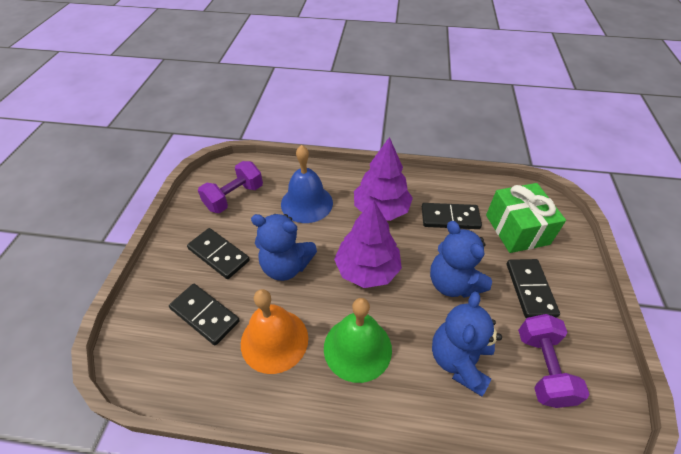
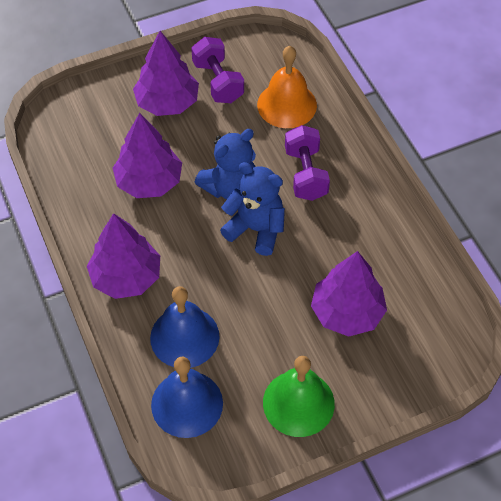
black domino: 4 -> 0
blue bell: 1 -> 2
blue teddy bear: 3 -> 2
green gift: 1 -> 0
purple tree: 2 -> 4

